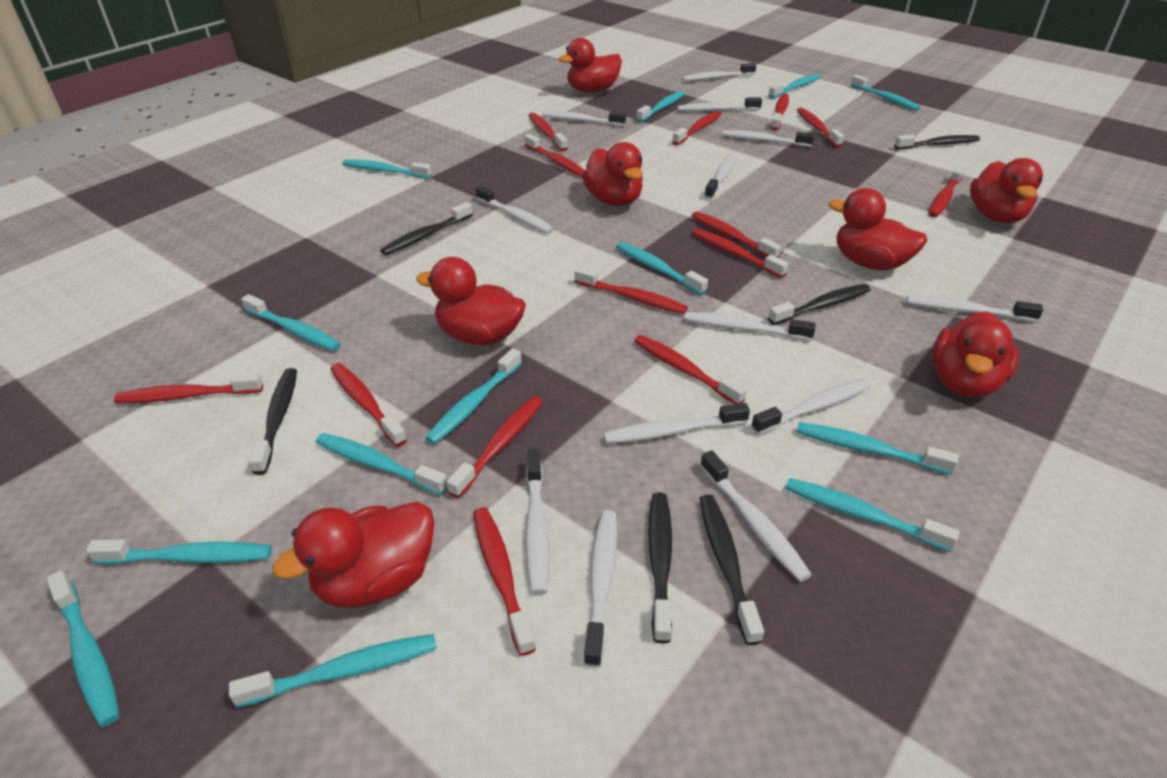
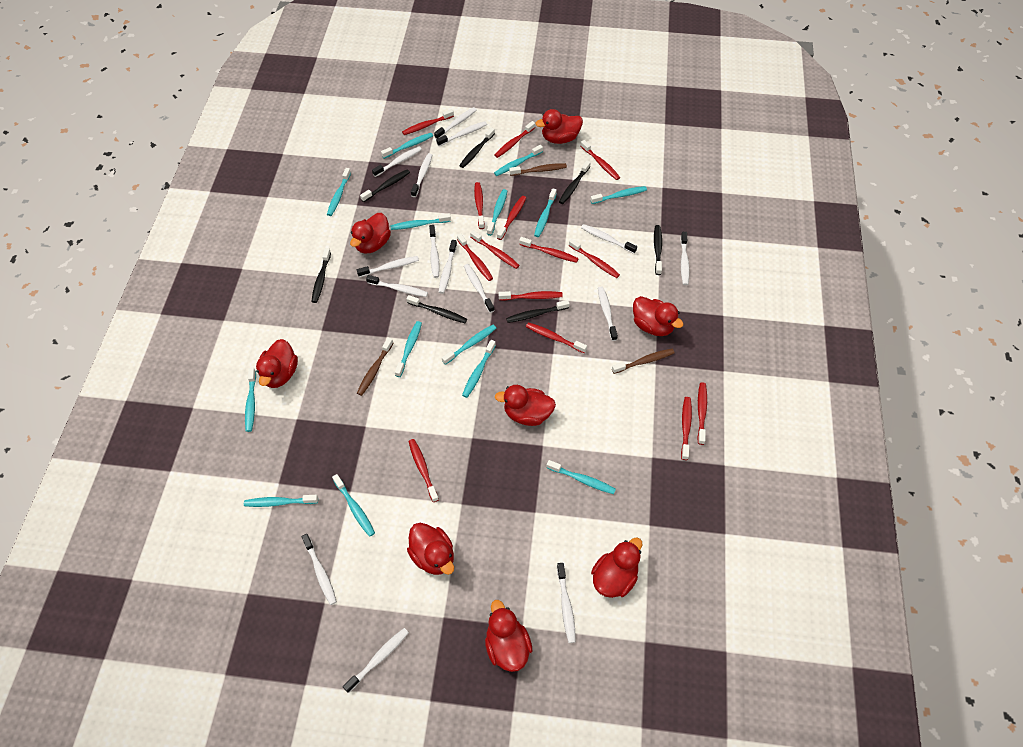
black toothbrush: 6 -> 7
brown toothbrush: 0 -> 3
red duck: 7 -> 8
turquoise toothbrush: 13 -> 14
white toothbrush: 13 -> 15

